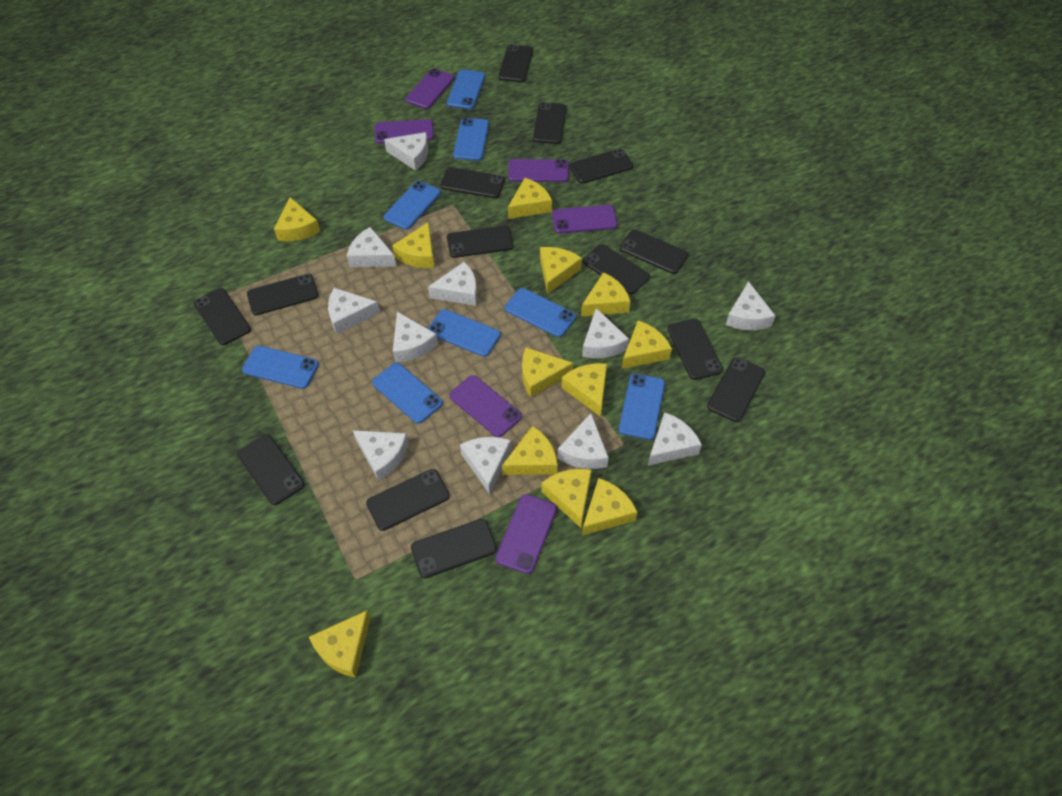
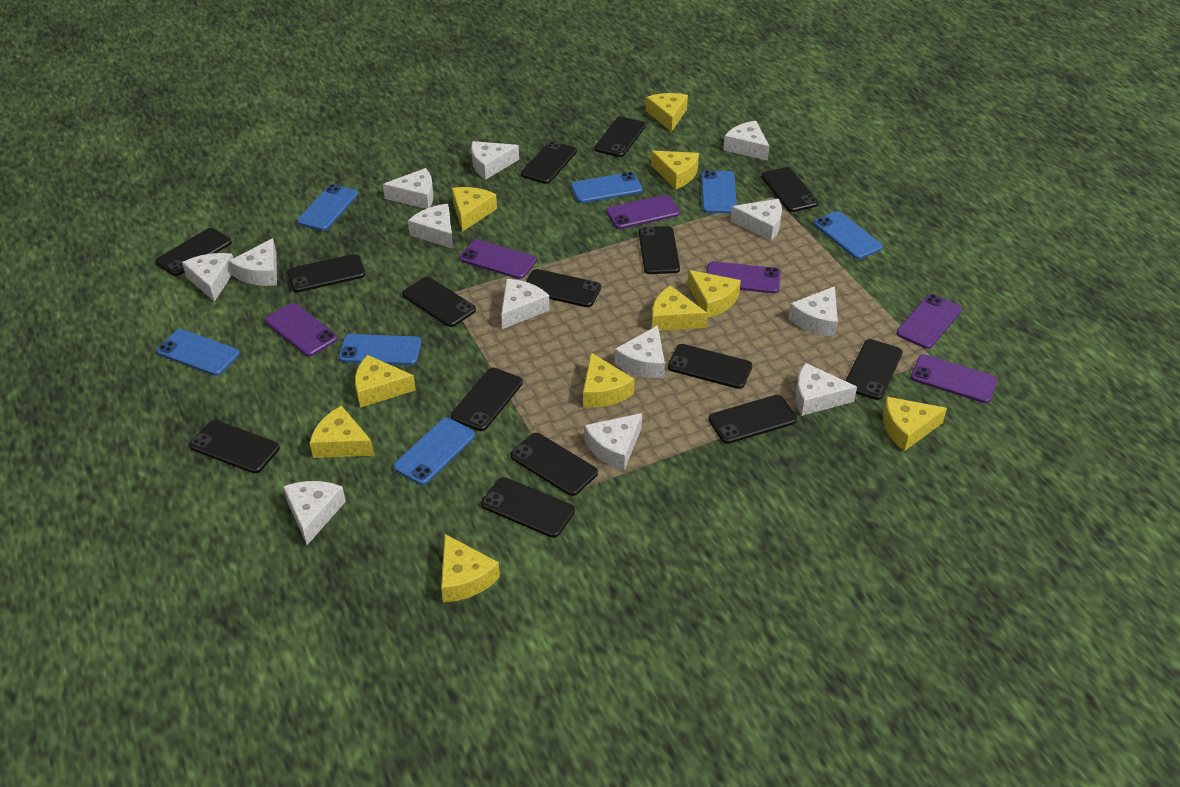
black phone: 14 -> 15
blue phone: 8 -> 7
white cheese: 11 -> 13
yellow cheese: 12 -> 10

